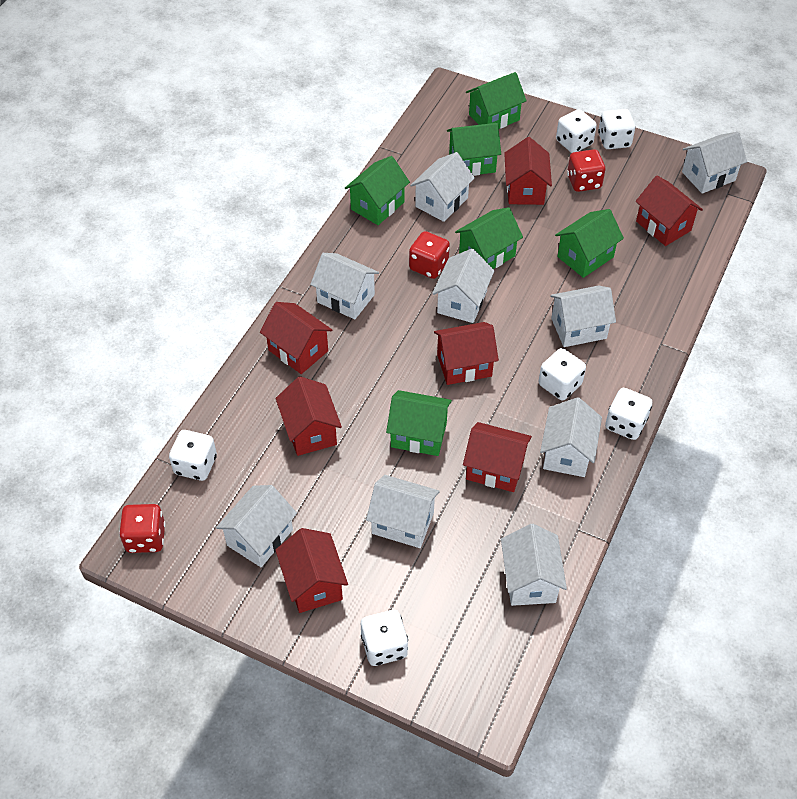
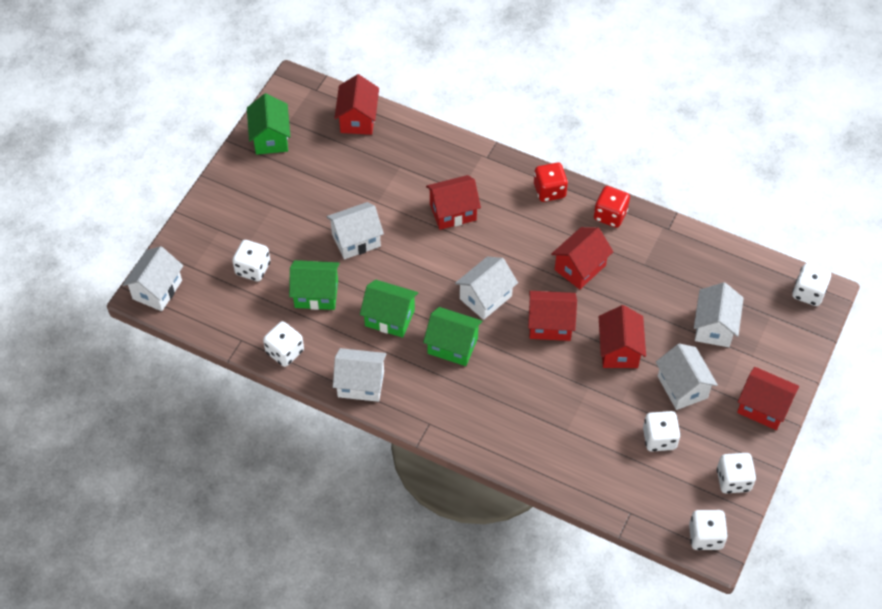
green house: 6 -> 4
red dice: 3 -> 2
red house: 7 -> 6
white house: 9 -> 6

